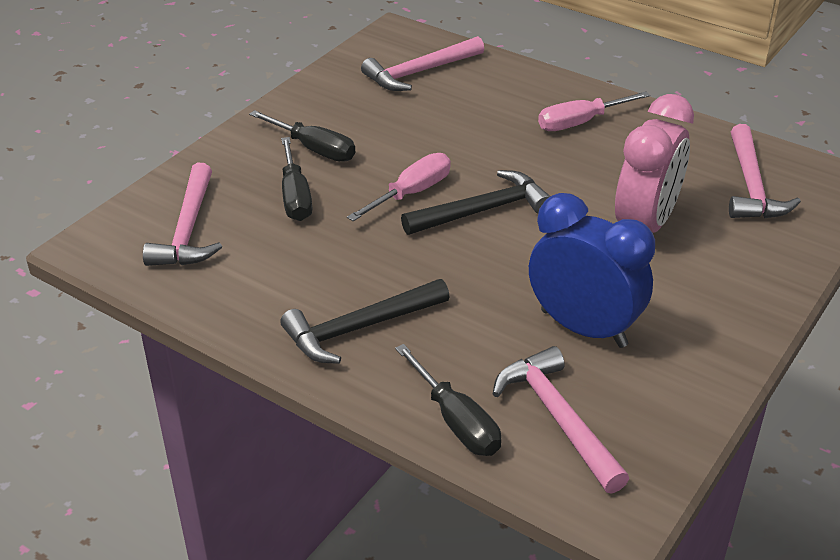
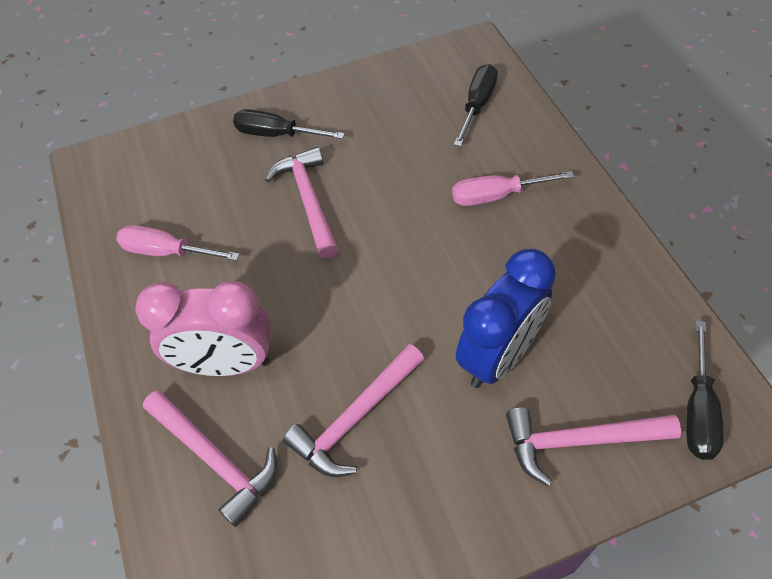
black hammer: 2 -> 0

